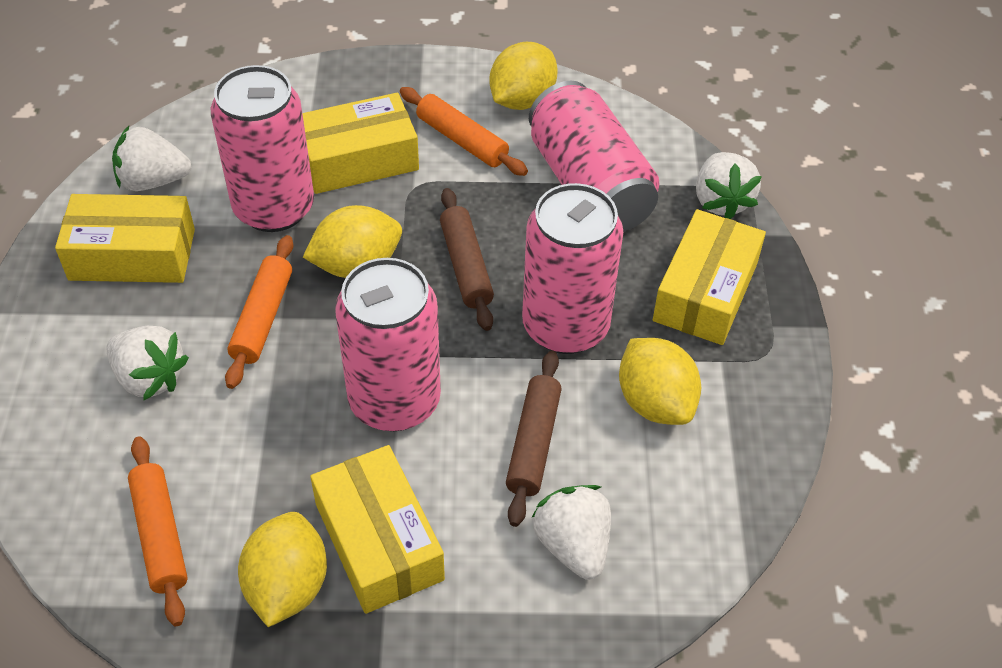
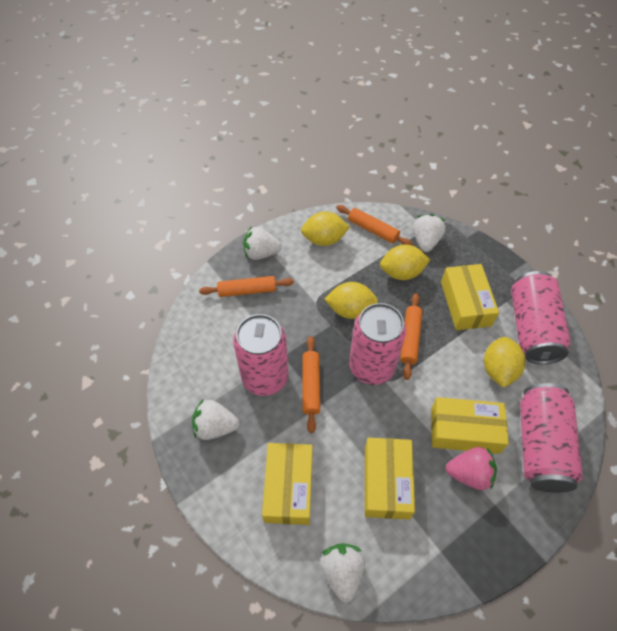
brown rolling pin: 2 -> 0
orange rolling pin: 3 -> 4
pink strawberry: 0 -> 1

